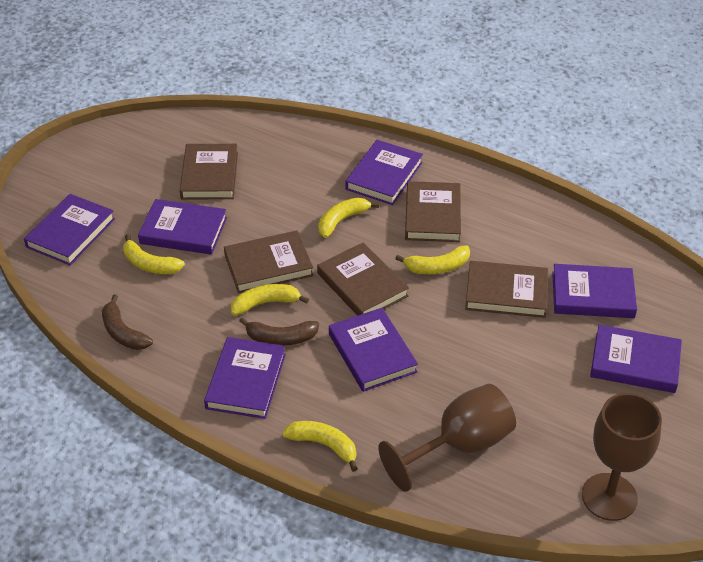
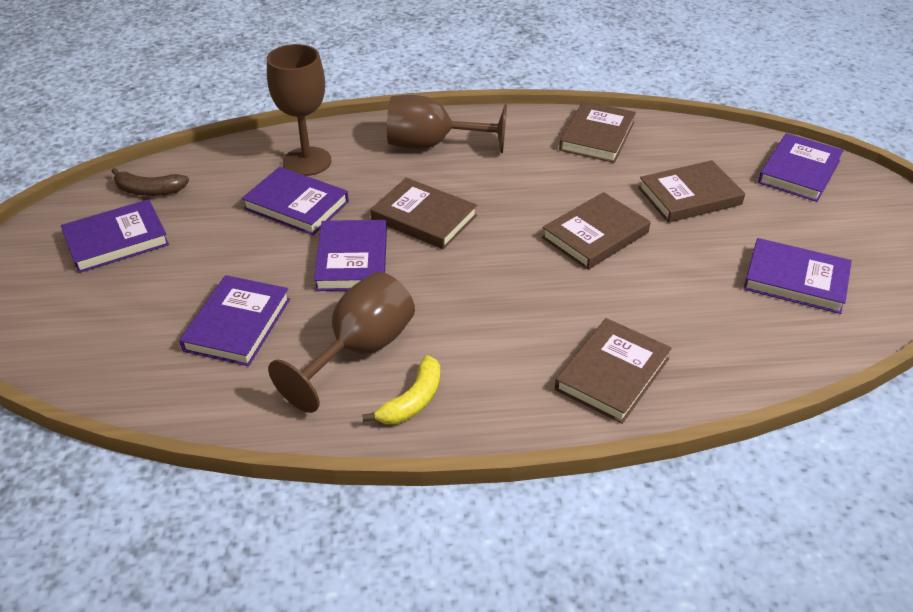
brown banana: 2 -> 1
brown goblet: 2 -> 3
purple book: 7 -> 6
yellow banana: 5 -> 1

